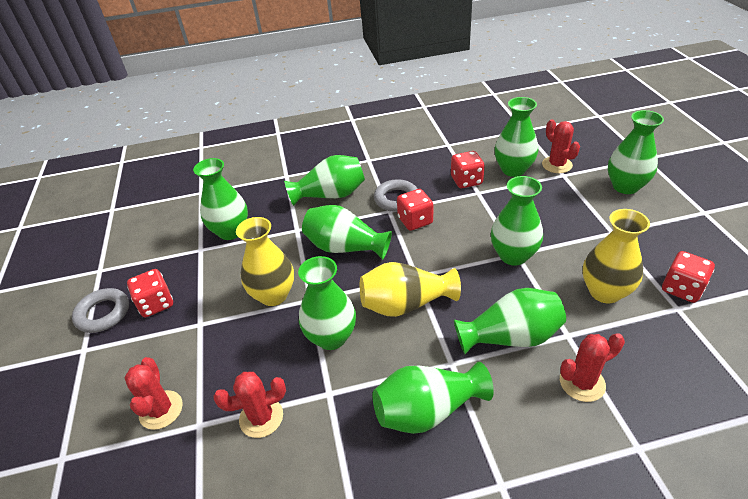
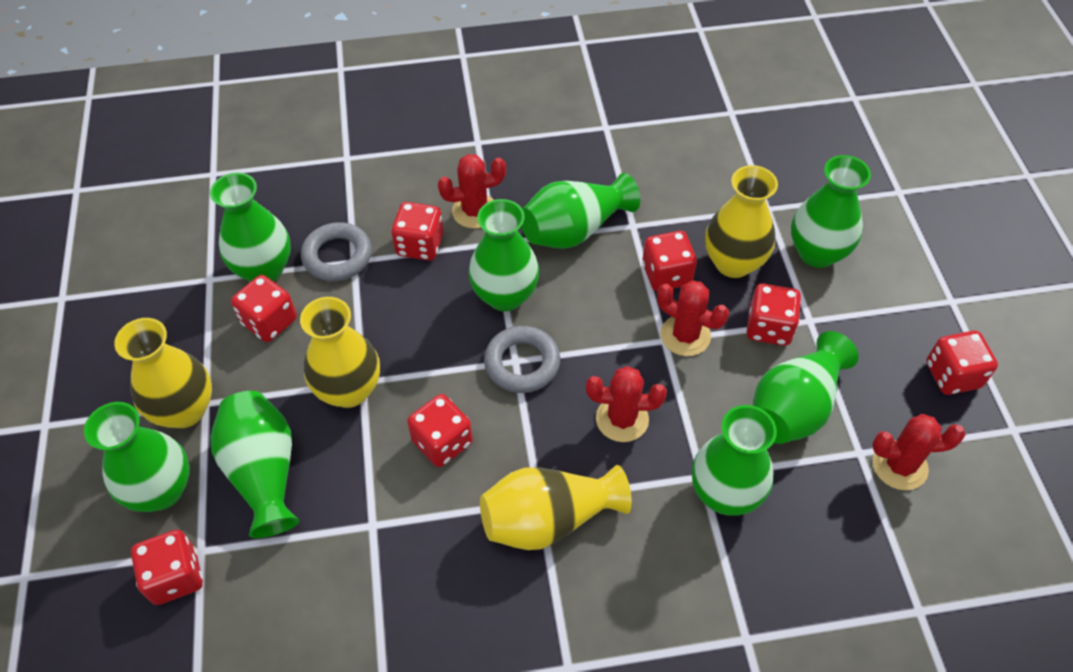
green vase: 9 -> 8
red dice: 4 -> 7
yellow vase: 3 -> 4

